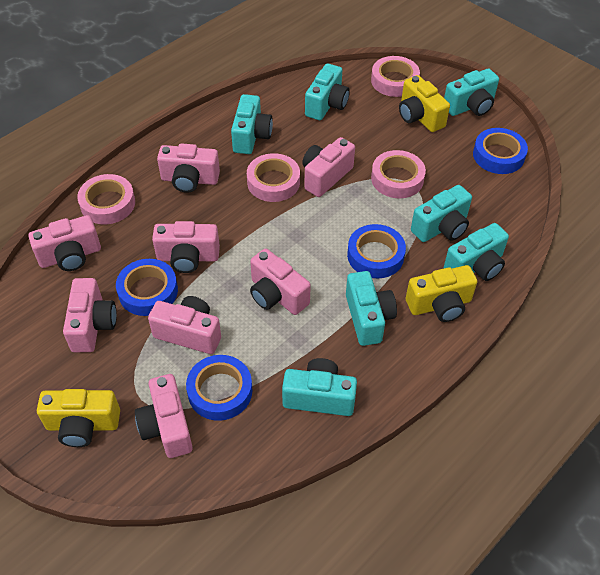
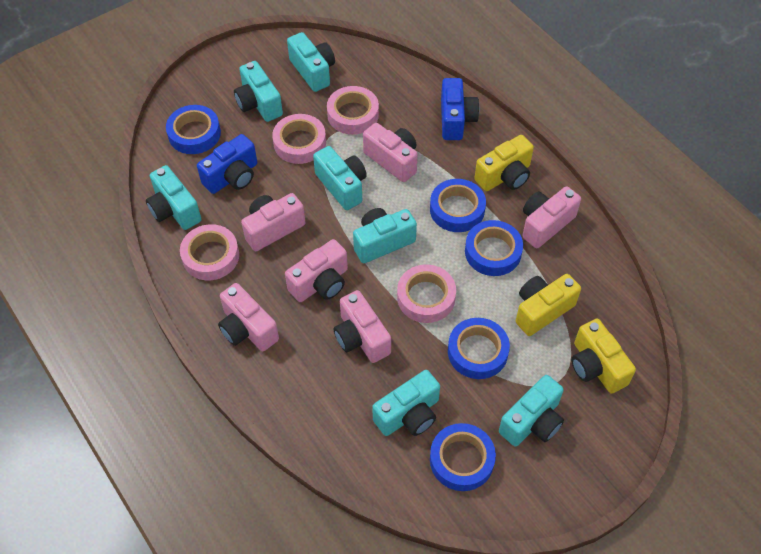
blue camera: 0 -> 2
blue tape: 4 -> 5
pink camera: 8 -> 6

